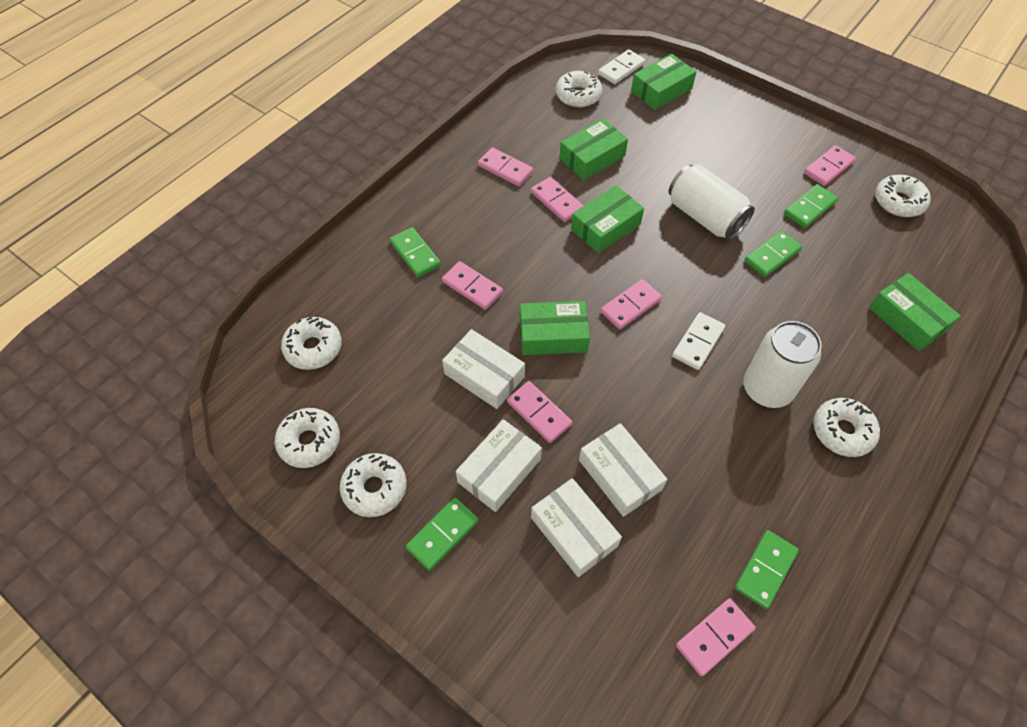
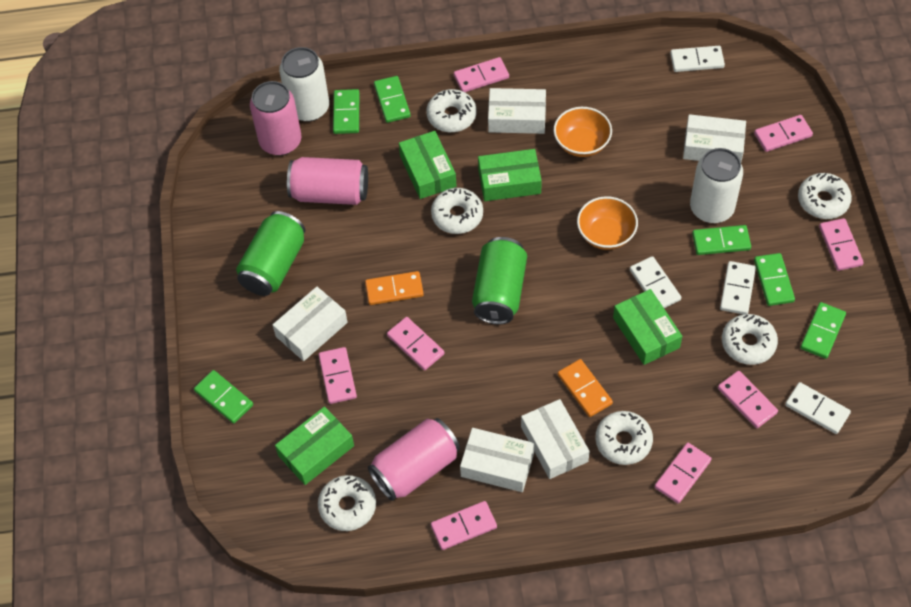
green box: 5 -> 4
green can: 0 -> 2
green domino: 5 -> 6
orange bowl: 0 -> 2
orange domino: 0 -> 2
pink can: 0 -> 3
pink domino: 7 -> 8
white box: 4 -> 5
white domino: 2 -> 4

